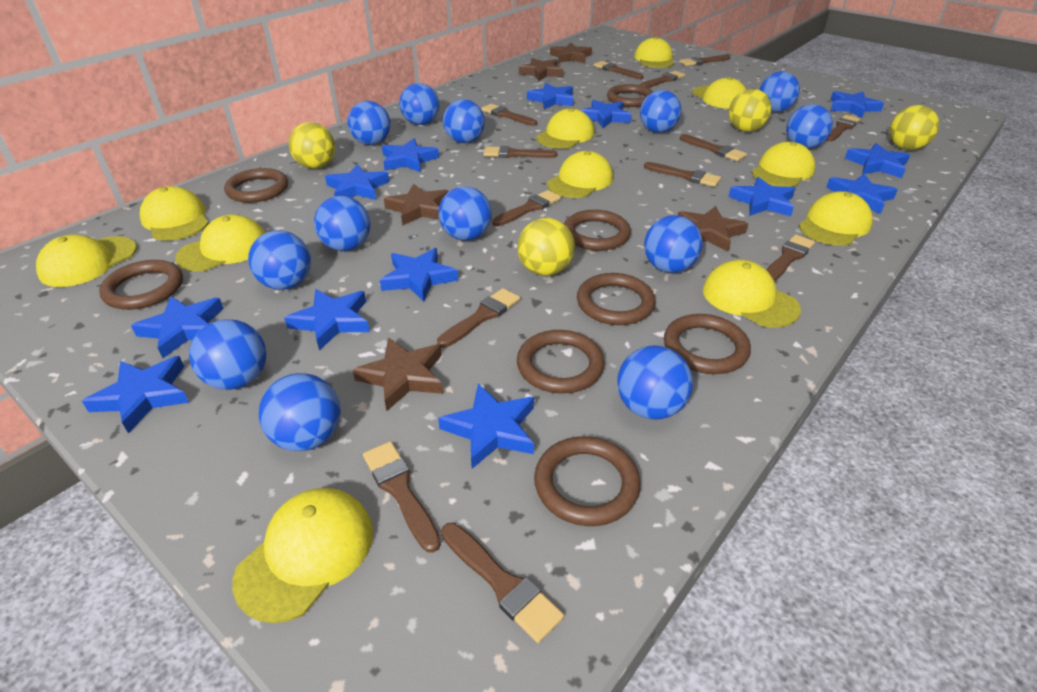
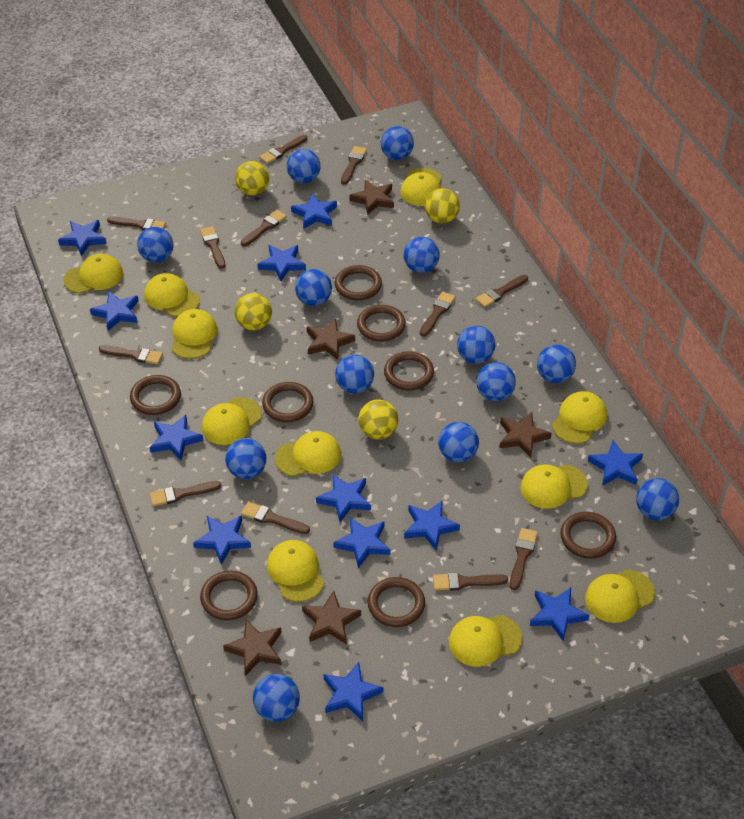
blue star: 13 -> 12
brown brush: 13 -> 12

